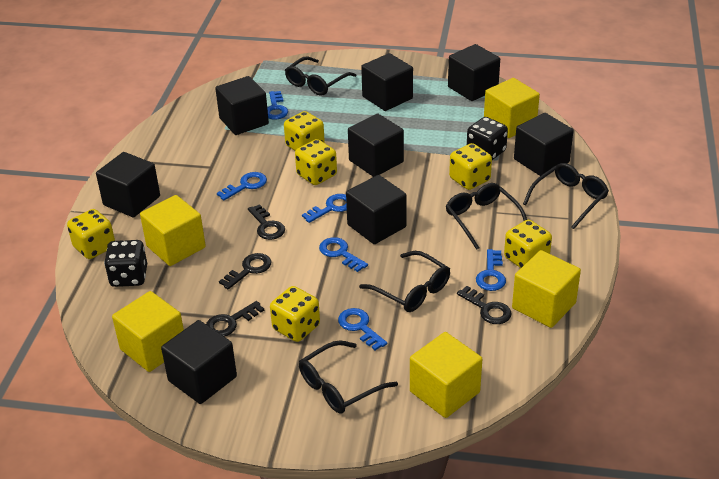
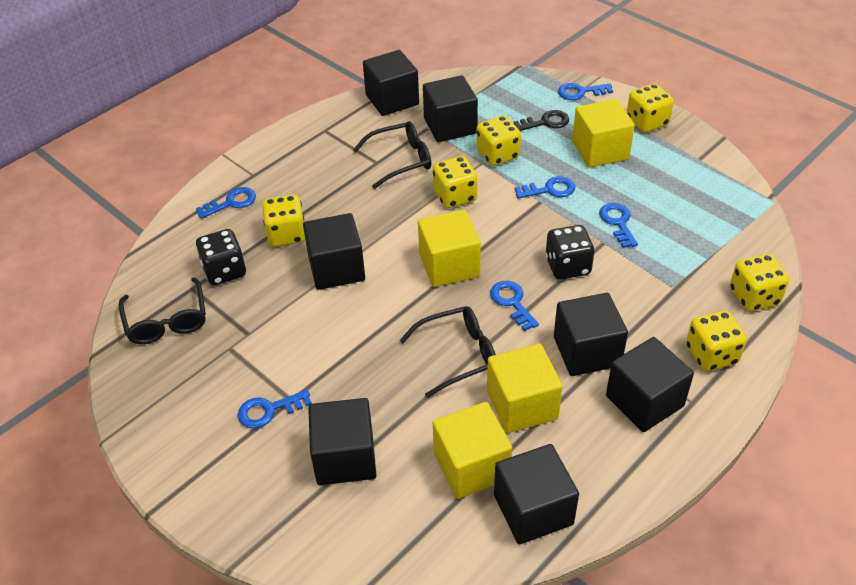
black cube: 8 -> 7
black glasses: 5 -> 3
black key: 4 -> 1
yellow cube: 5 -> 4

